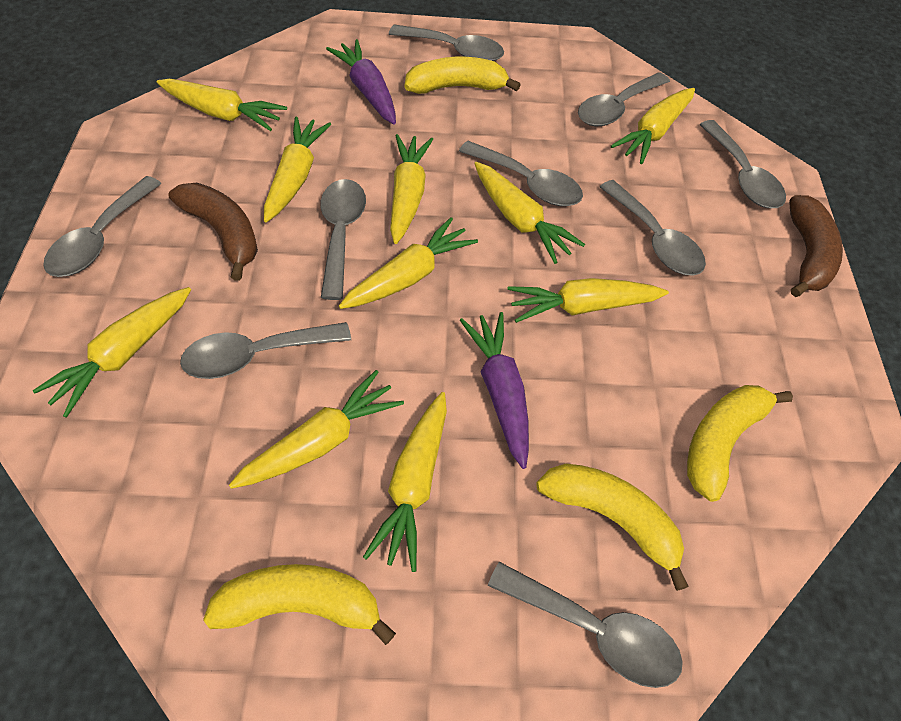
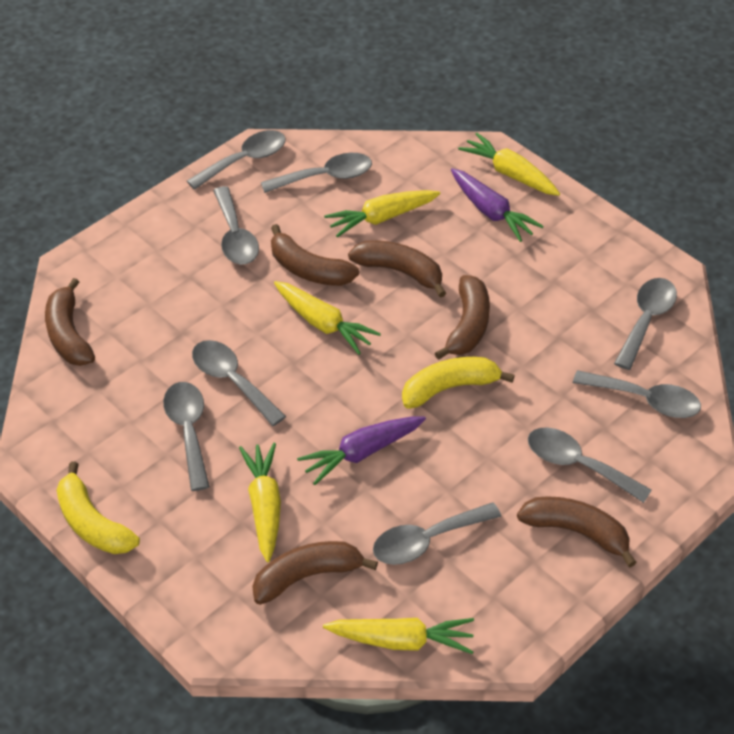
brown banana: 2 -> 6
yellow banana: 4 -> 2
yellow carrot: 10 -> 5

